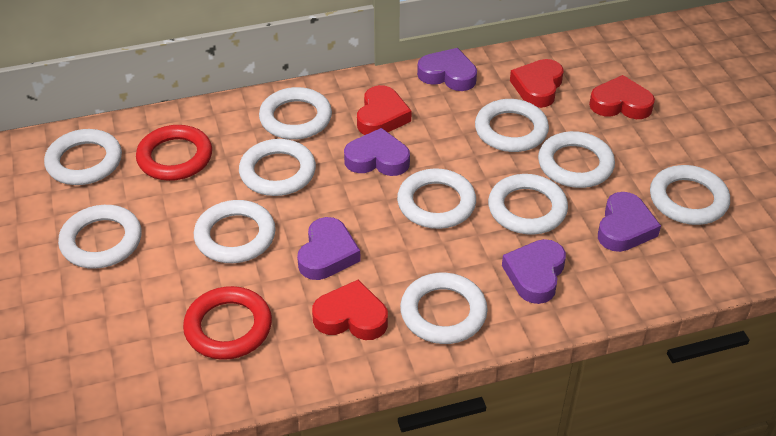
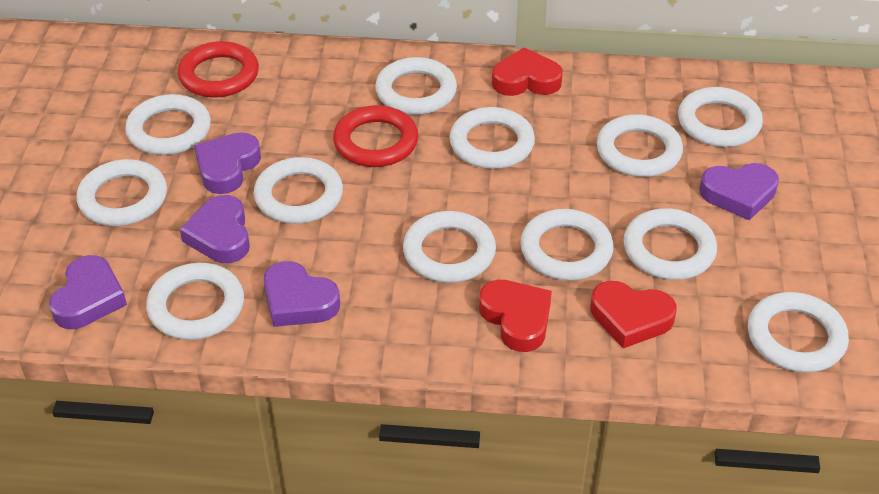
red heart: 4 -> 3
white ring: 11 -> 12

